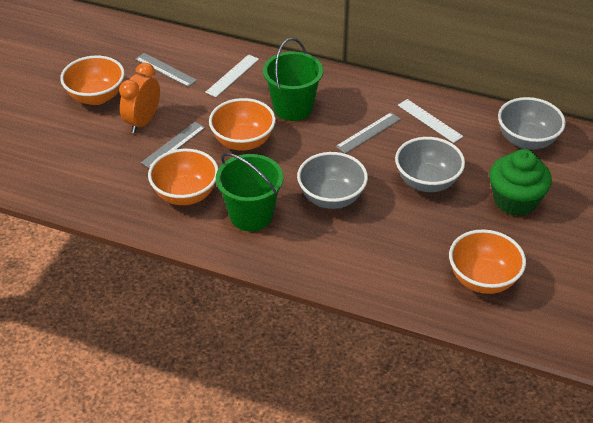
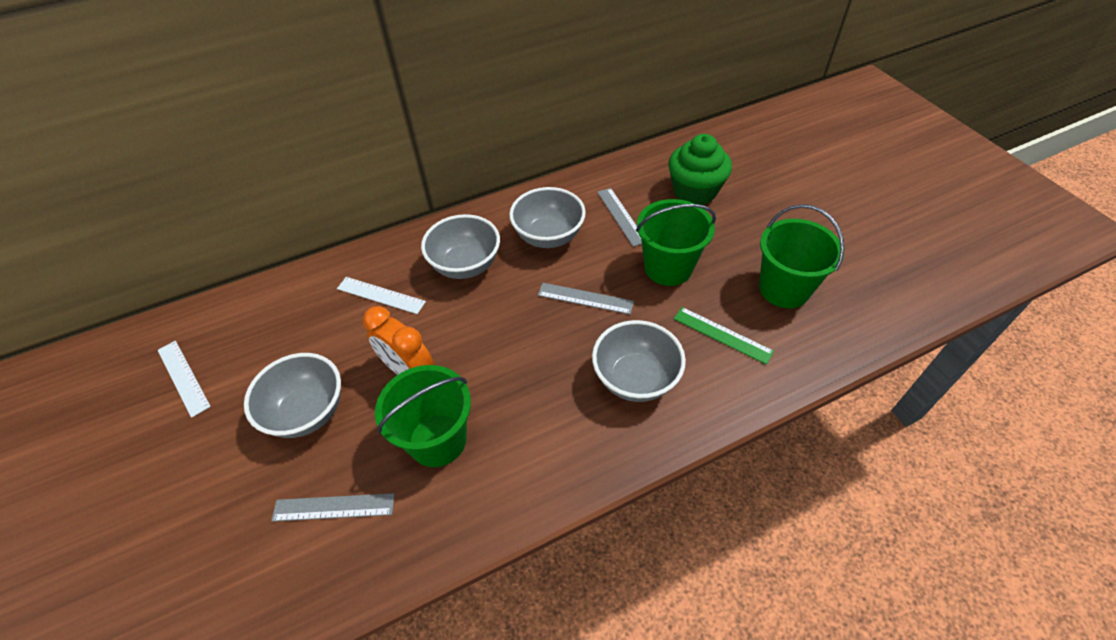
green bucket: 2 -> 3
green ruler: 0 -> 1
grey bowl: 3 -> 4
orange bowl: 4 -> 0

